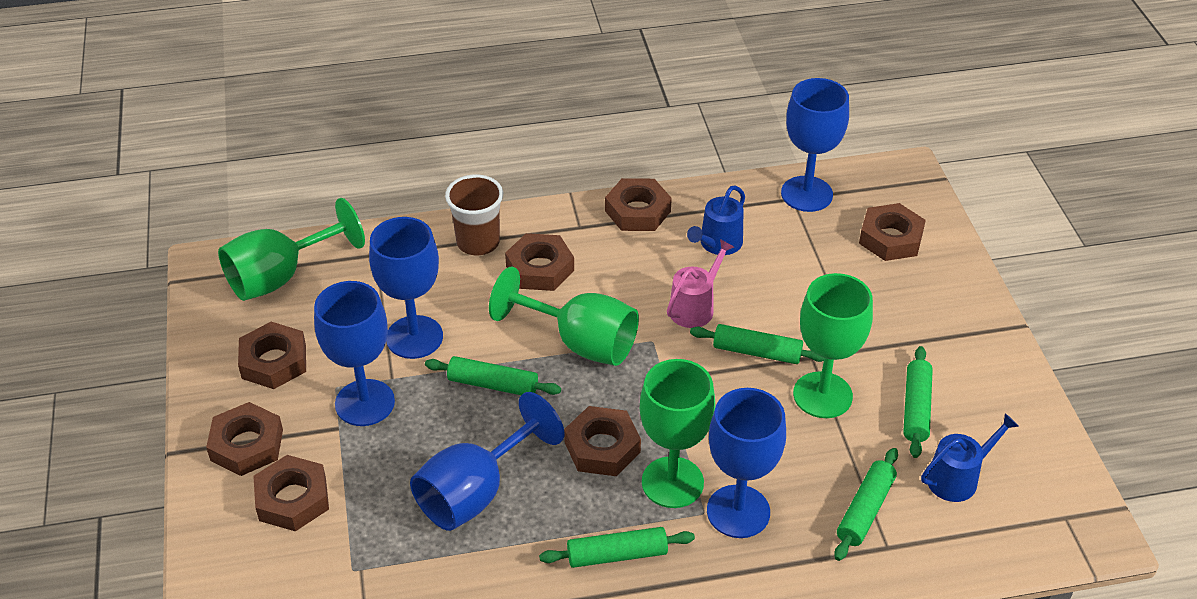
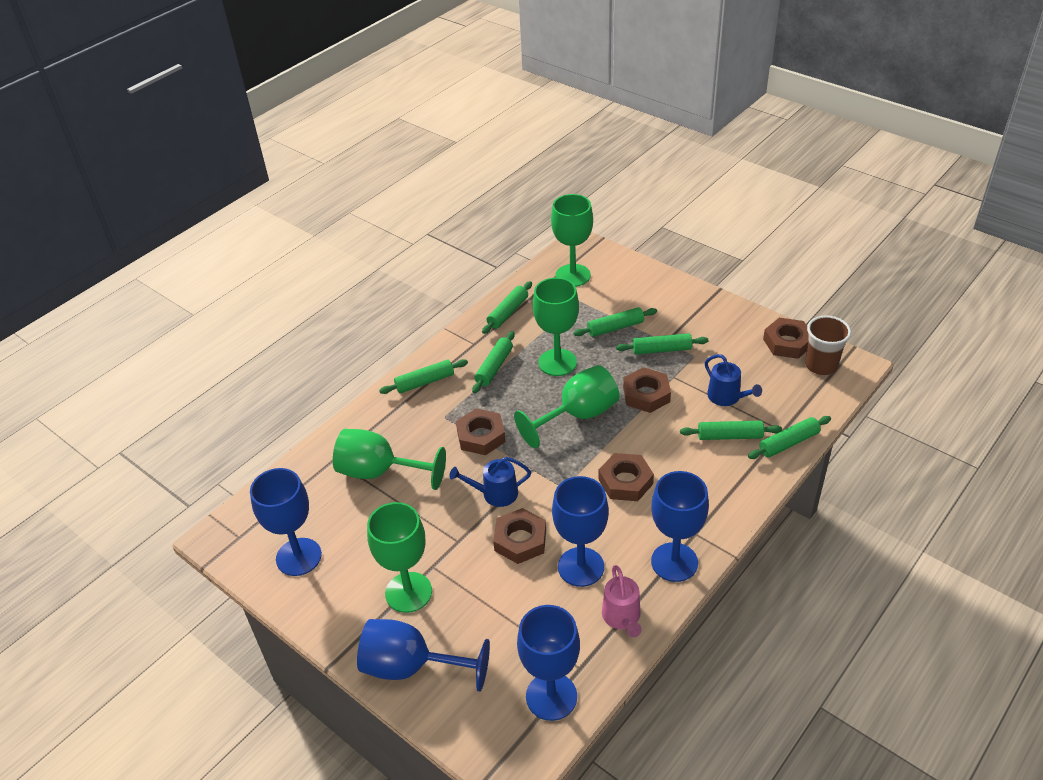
brown nut: 7 -> 5
green goblet: 4 -> 5
green rolling pin: 5 -> 7

